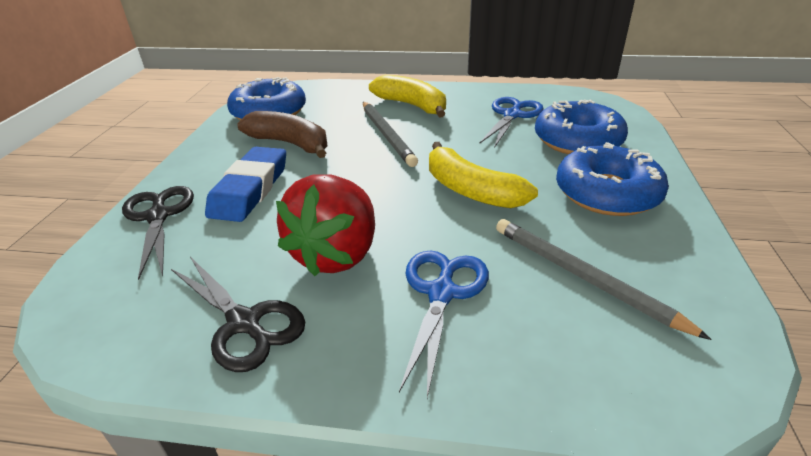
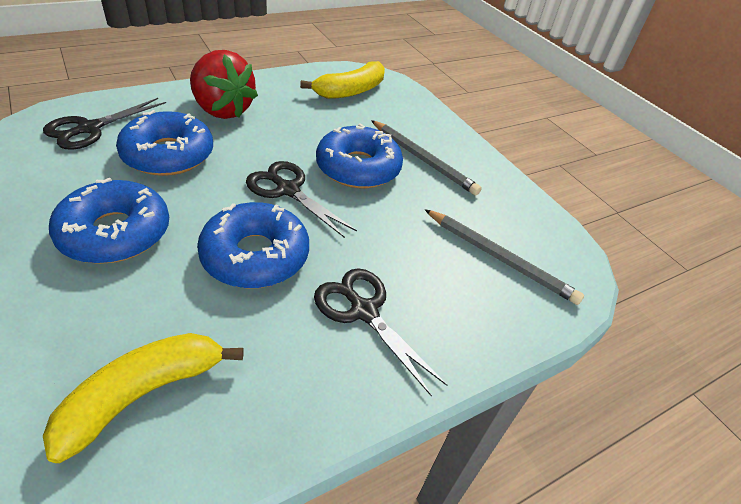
black scissors: 2 -> 3
blue donut: 3 -> 4
blue eraser: 1 -> 0
blue scissors: 2 -> 0
brown banana: 1 -> 0

